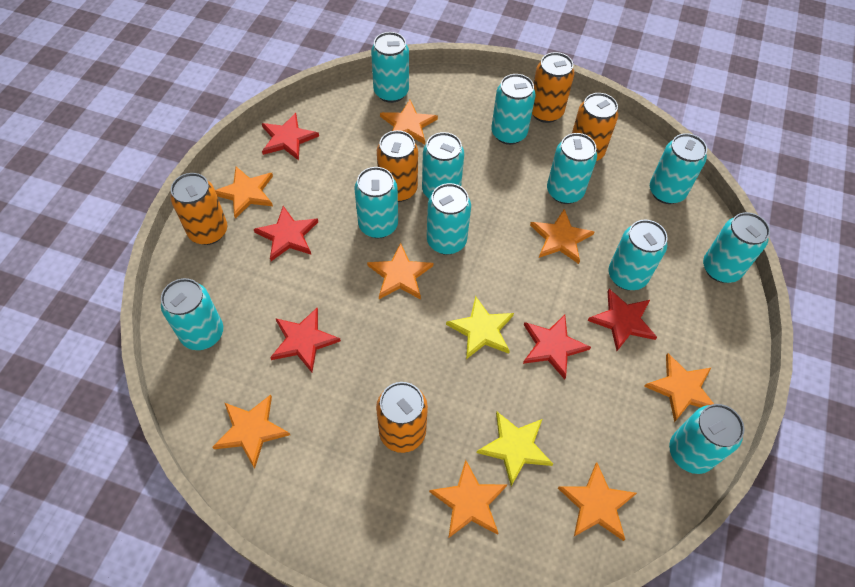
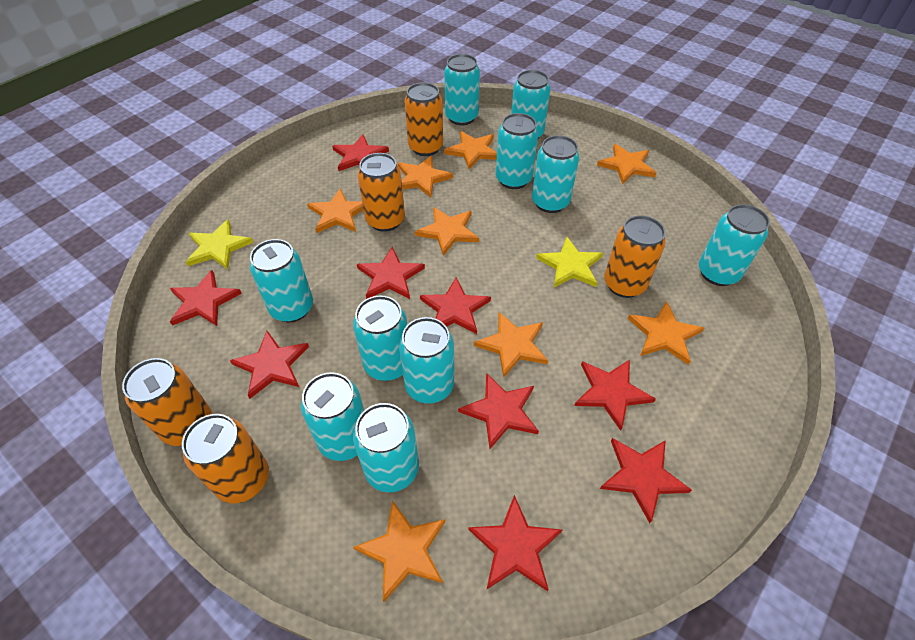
red star: 5 -> 9
turquoise can: 11 -> 10

